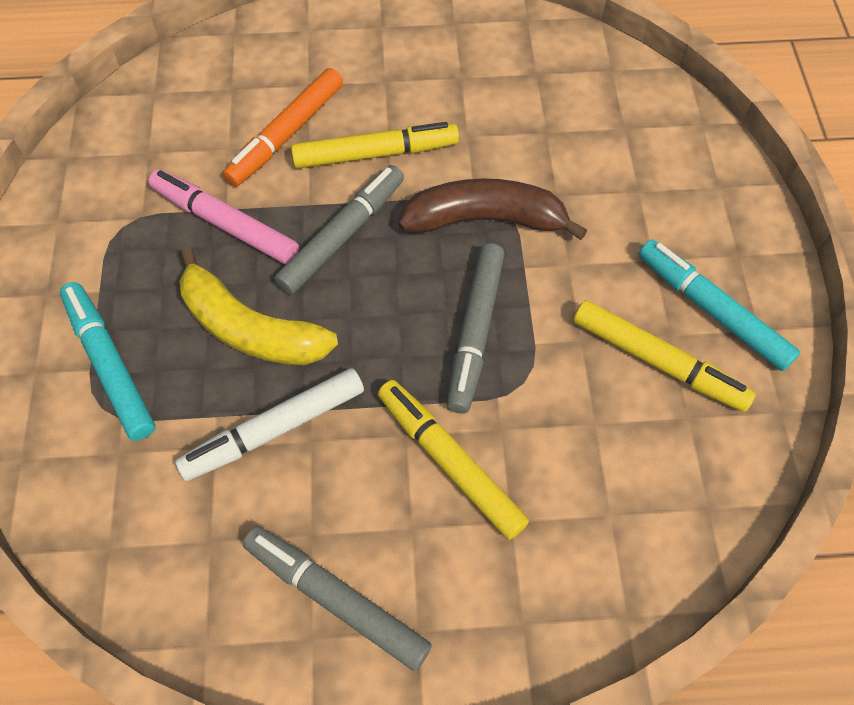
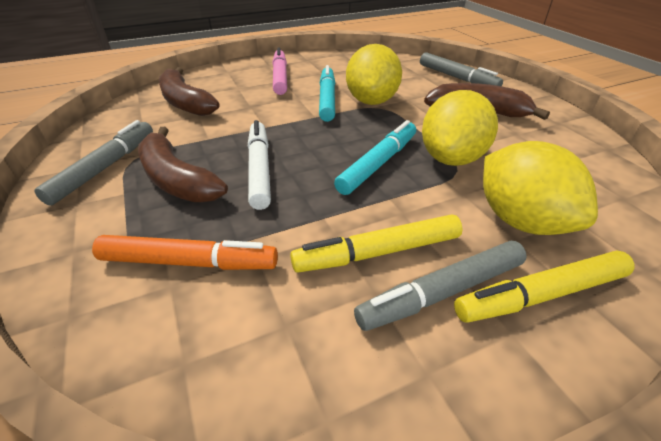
brown banana: 1 -> 3
yellow banana: 1 -> 0
yellow lemon: 0 -> 3
yellow marker: 3 -> 2

